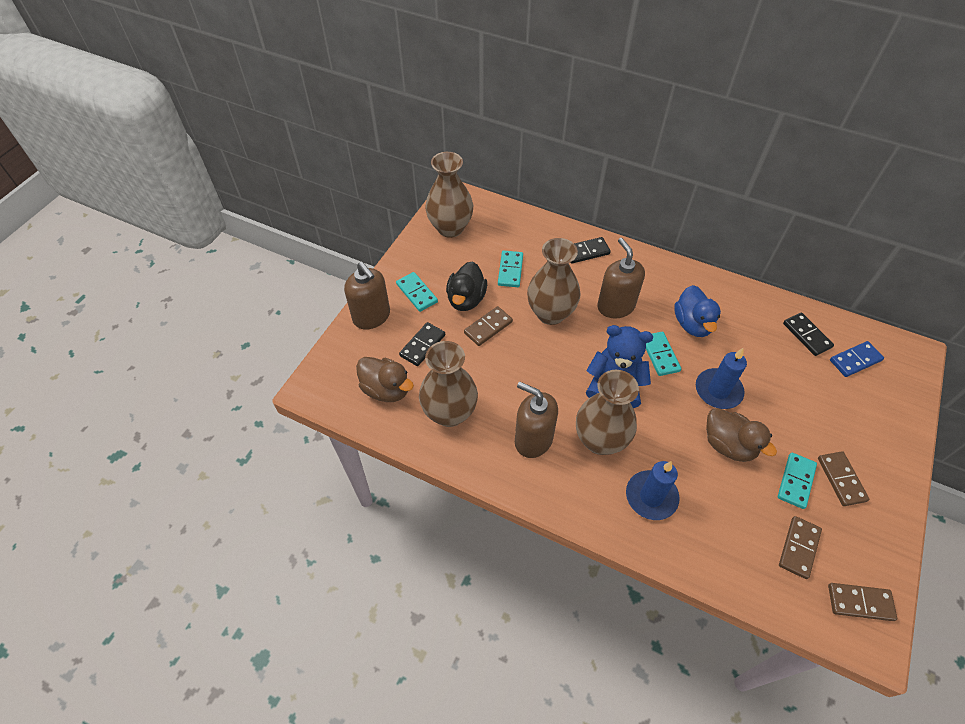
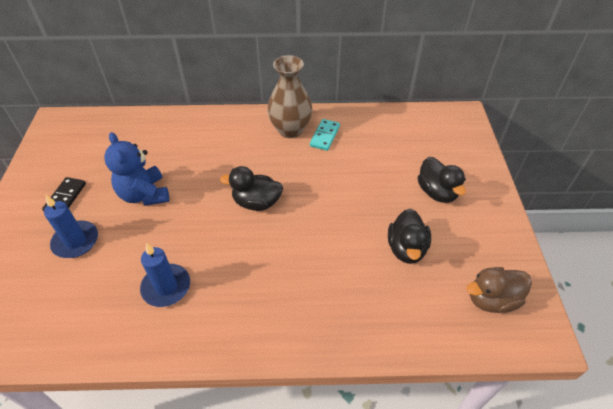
black domino: 3 -> 1
black duck: 1 -> 3
blue domino: 1 -> 0
blue duck: 1 -> 0
brown domino: 4 -> 0
brown duck: 2 -> 1
brown soap dispenser: 3 -> 0
brown vase: 4 -> 1
turquoise domino: 4 -> 1

